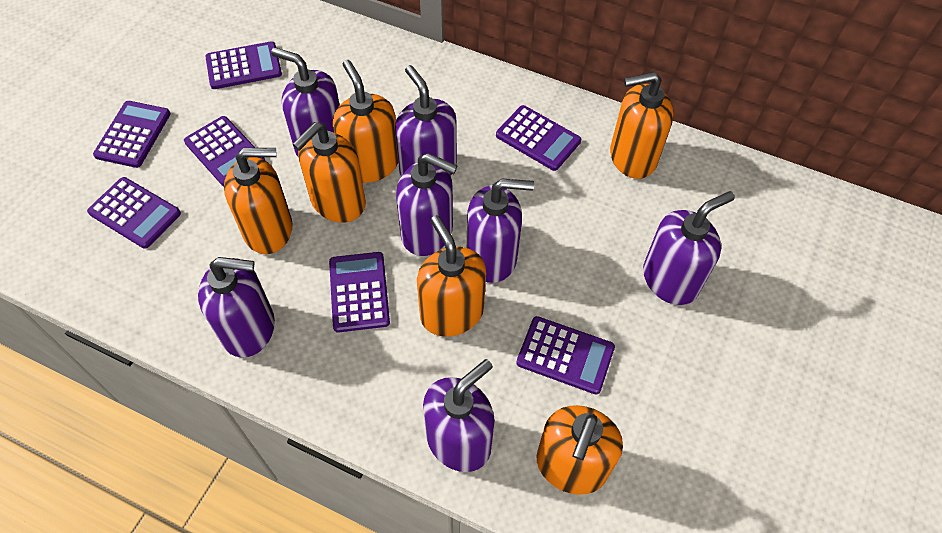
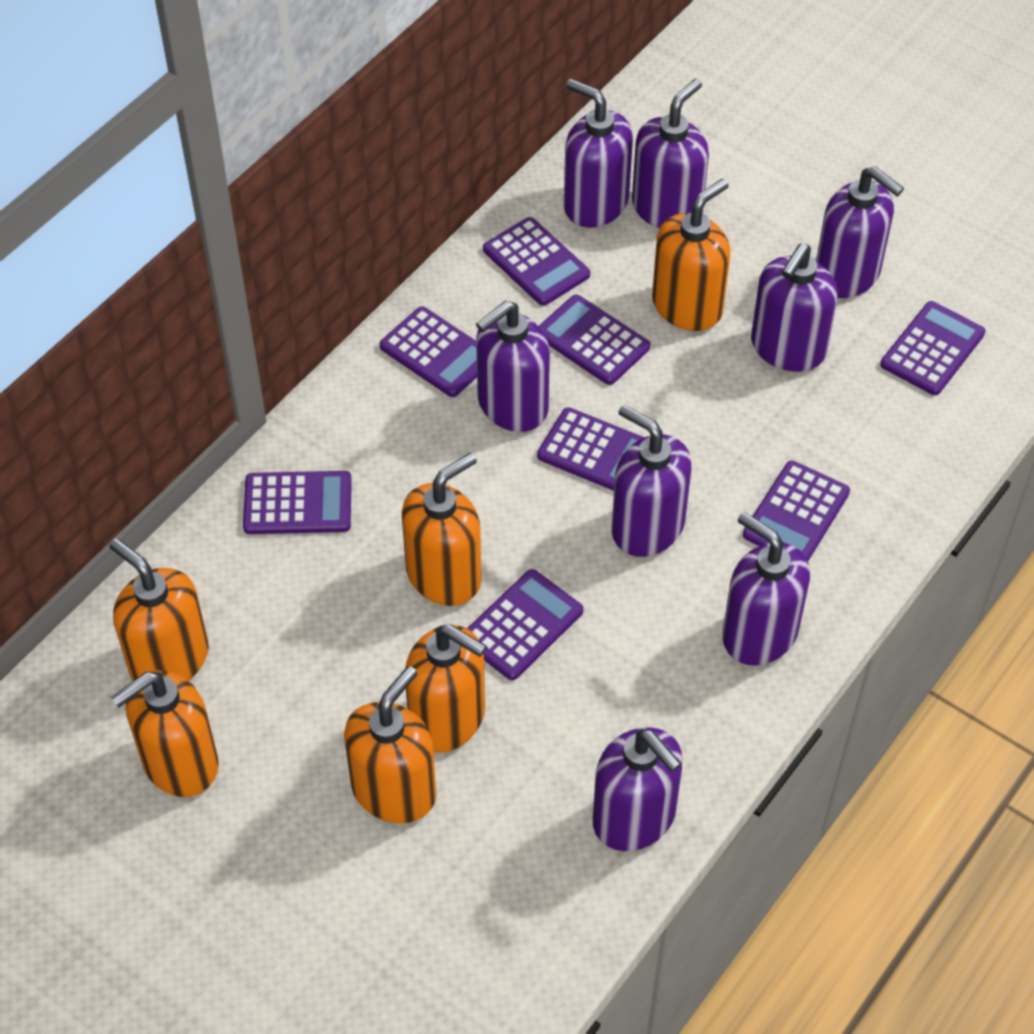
purple calculator: 7 -> 8
purple soap dispenser: 7 -> 8

